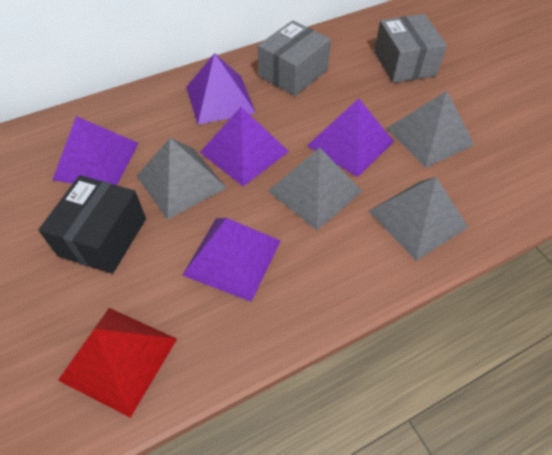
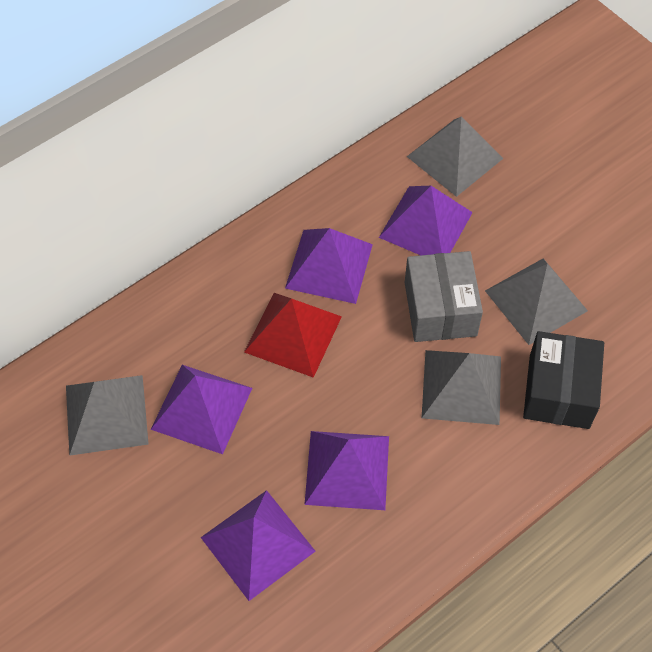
grey box: 2 -> 1

